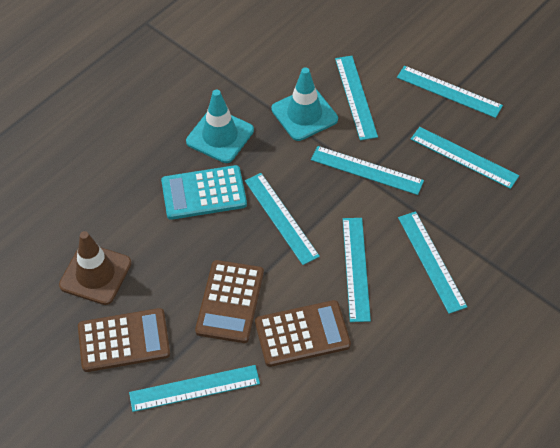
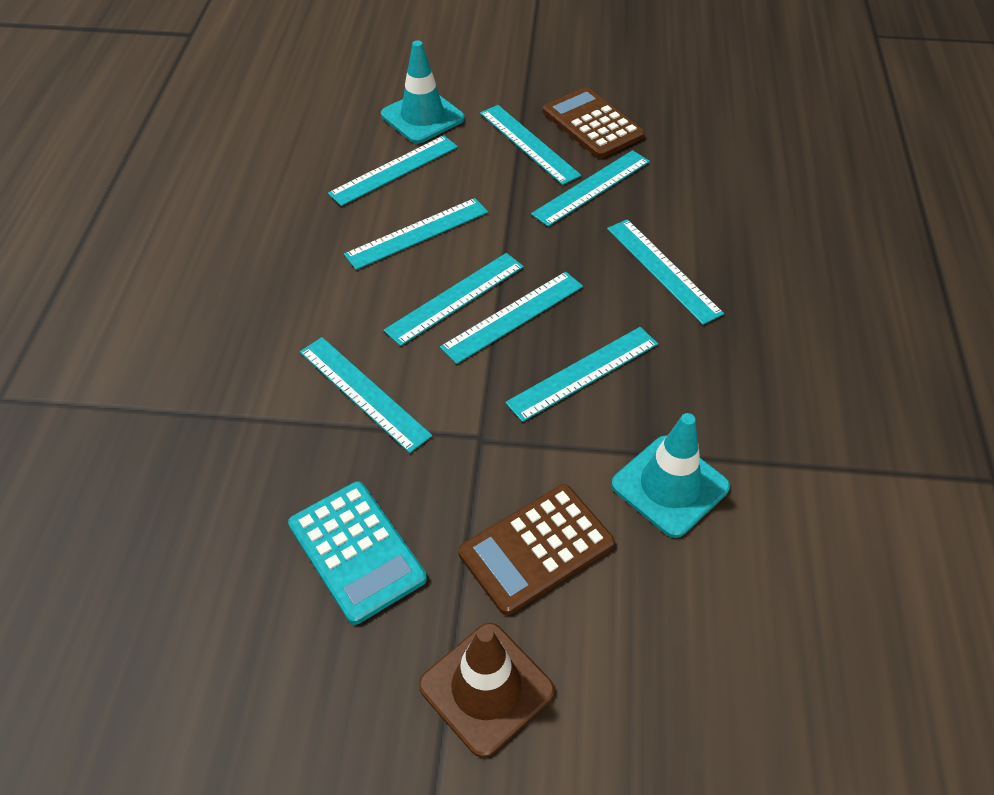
brown calculator: 3 -> 2
turquoise ruler: 8 -> 9

